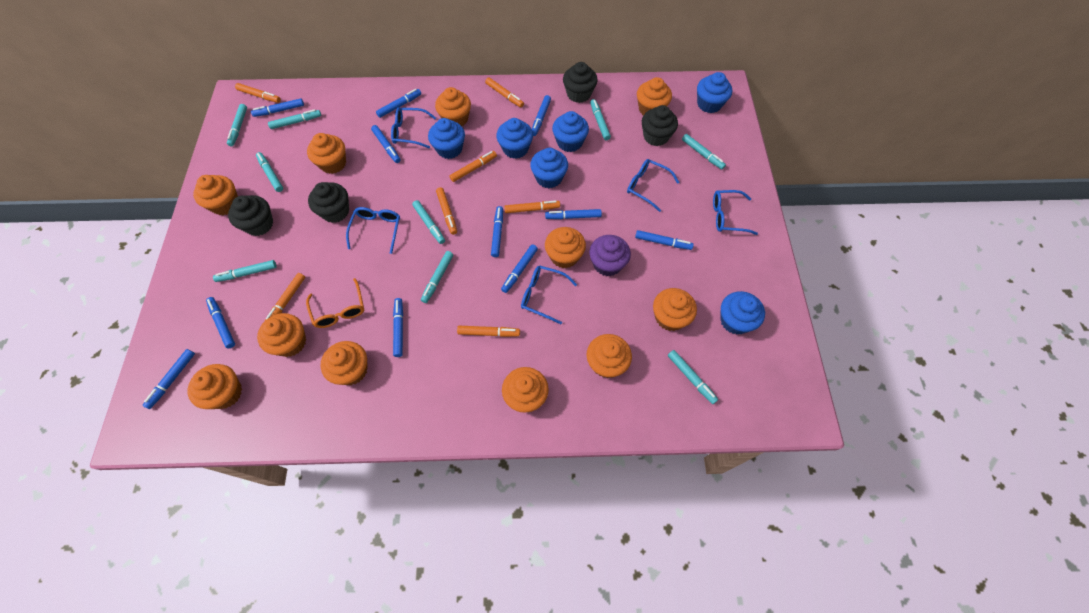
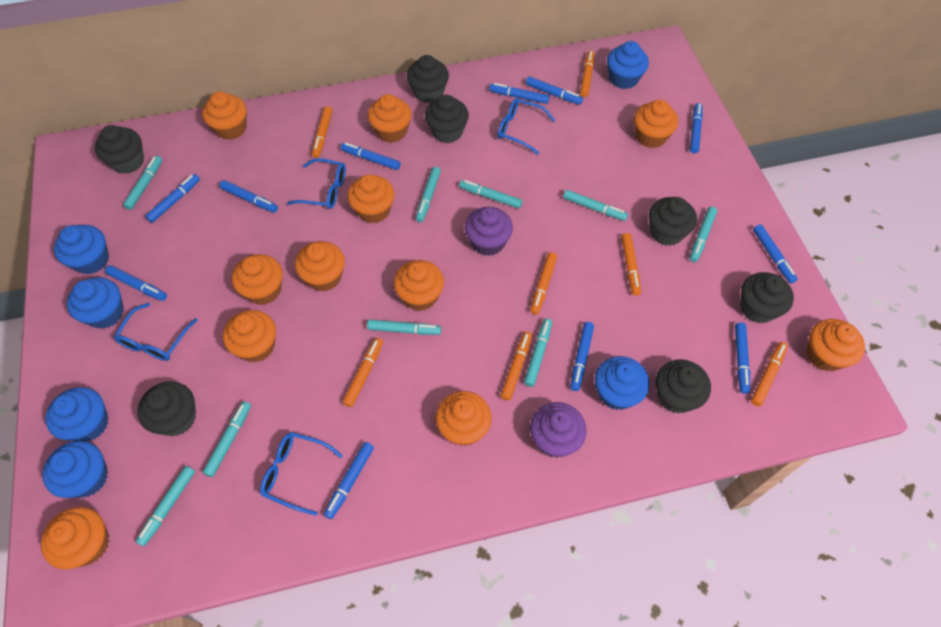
black cupcake: 4 -> 7
blue glasses: 5 -> 4
orange glasses: 1 -> 0
purple cupcake: 1 -> 2

